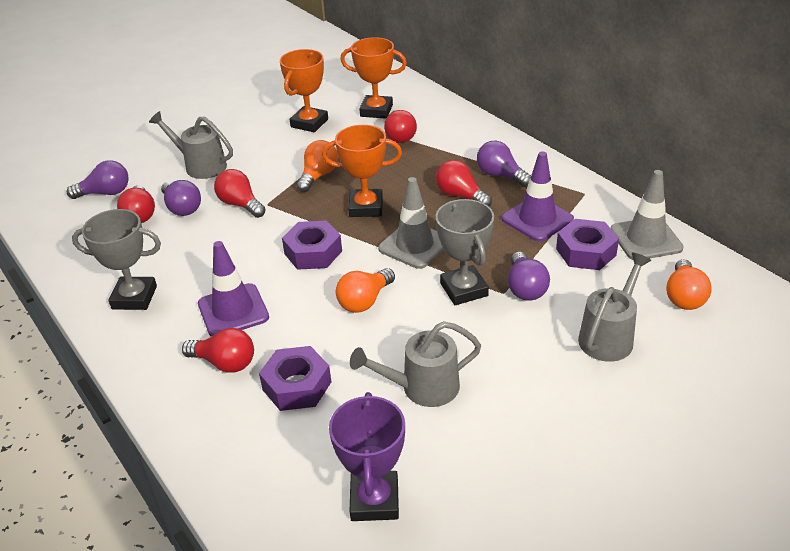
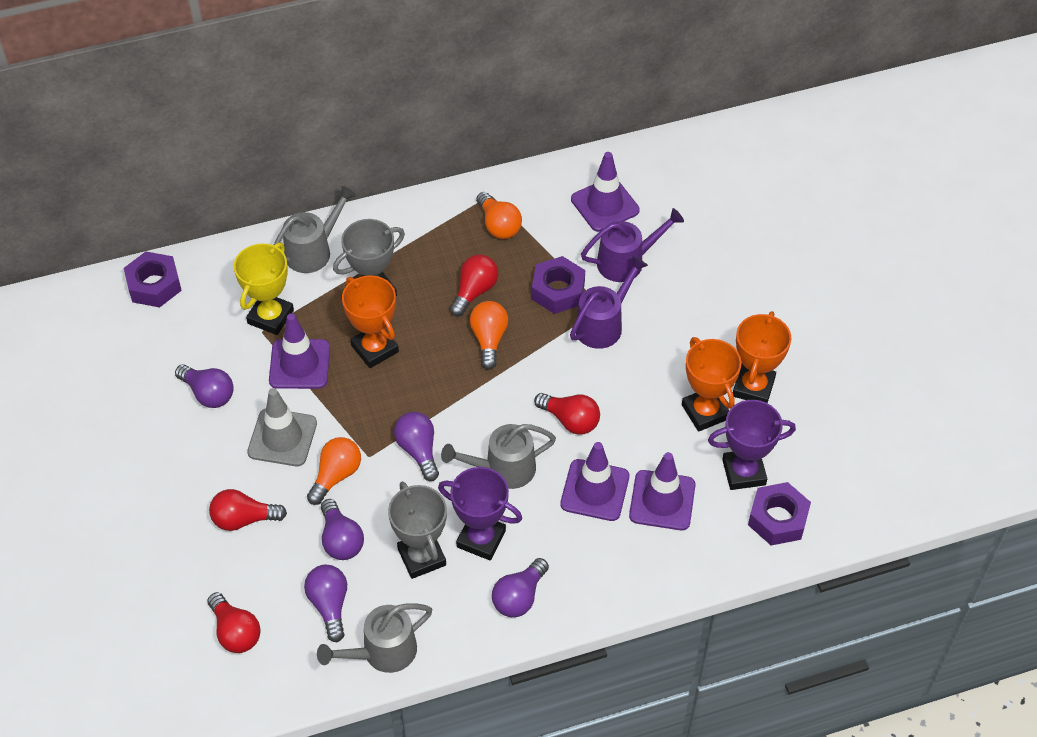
grey traffic cone: 2 -> 1
purple light bulb: 4 -> 5
purple traffic cone: 2 -> 4
purple trophy: 1 -> 2
purple watering can: 0 -> 2
red light bulb: 5 -> 4
yellow trophy: 0 -> 1

